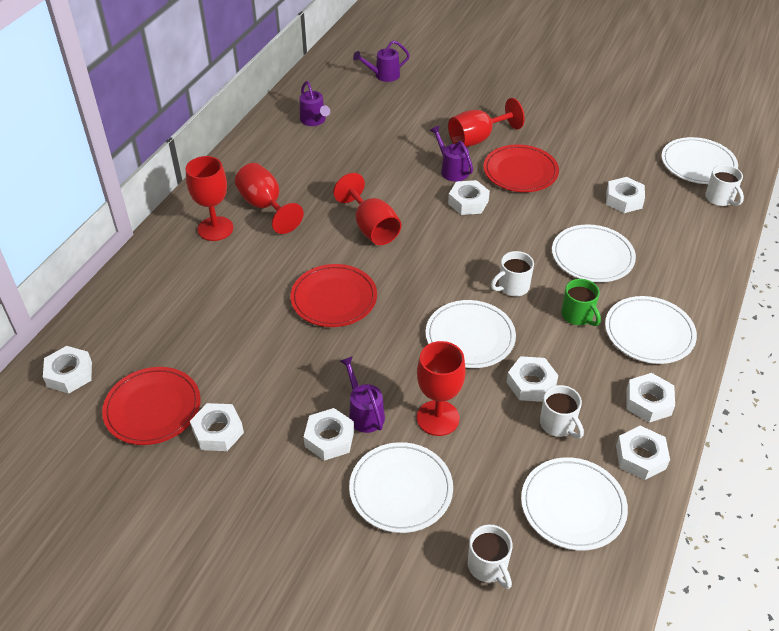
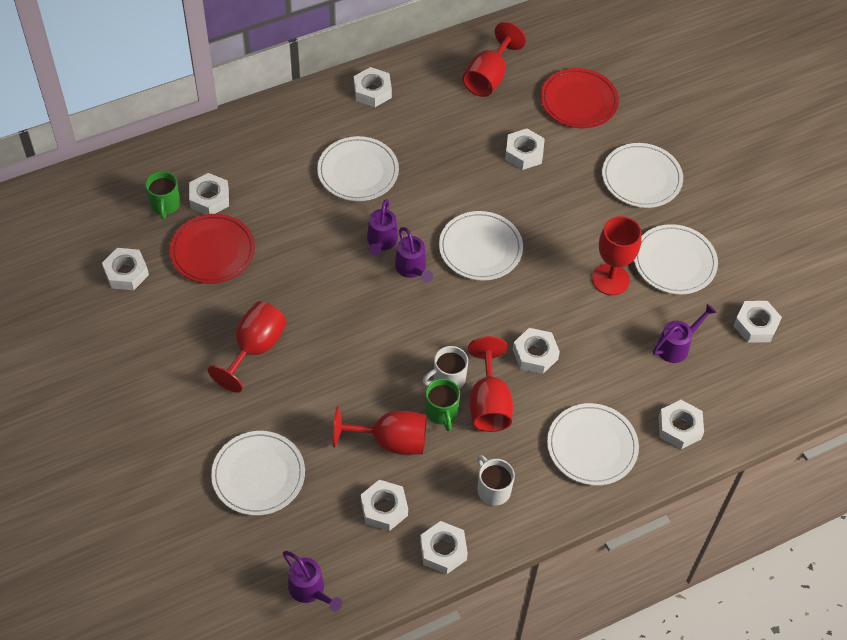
green mug: 1 -> 2
red plate: 3 -> 2
white mug: 4 -> 2
white nut: 8 -> 9

